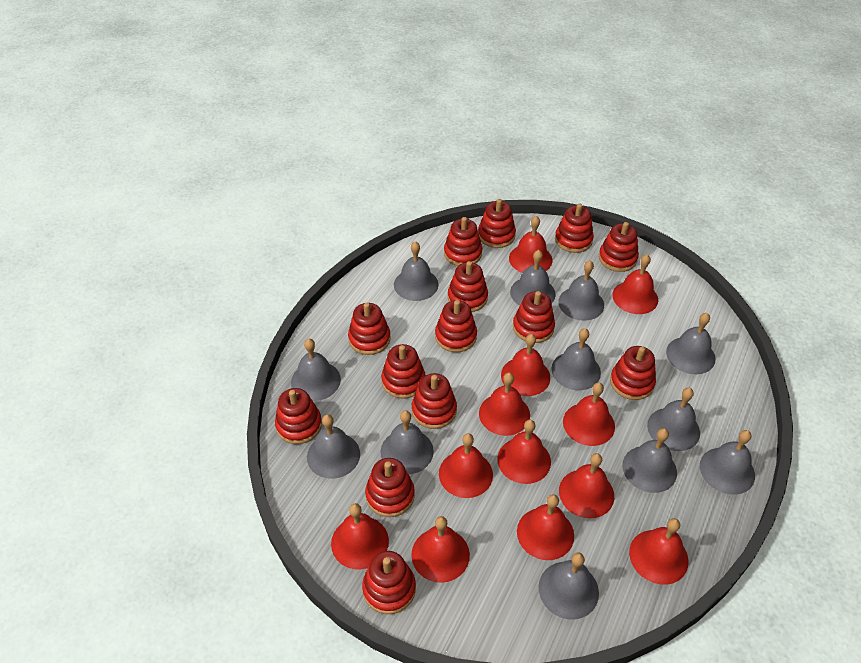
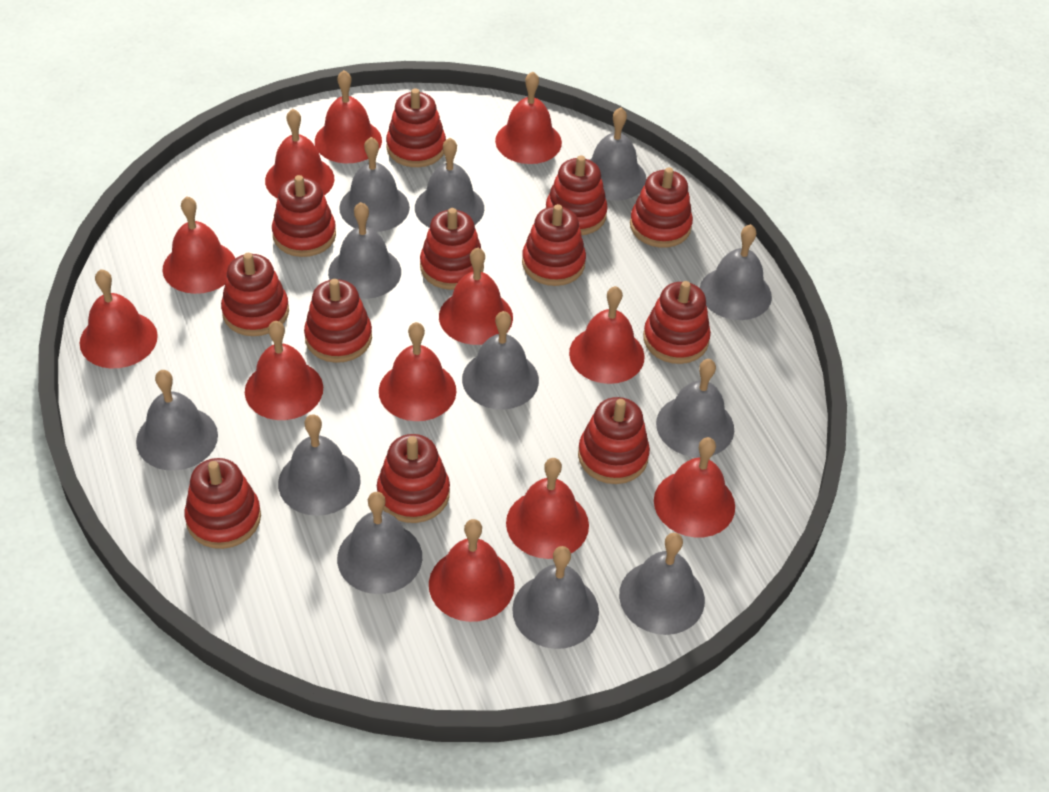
red stacking toy: 14 -> 12

